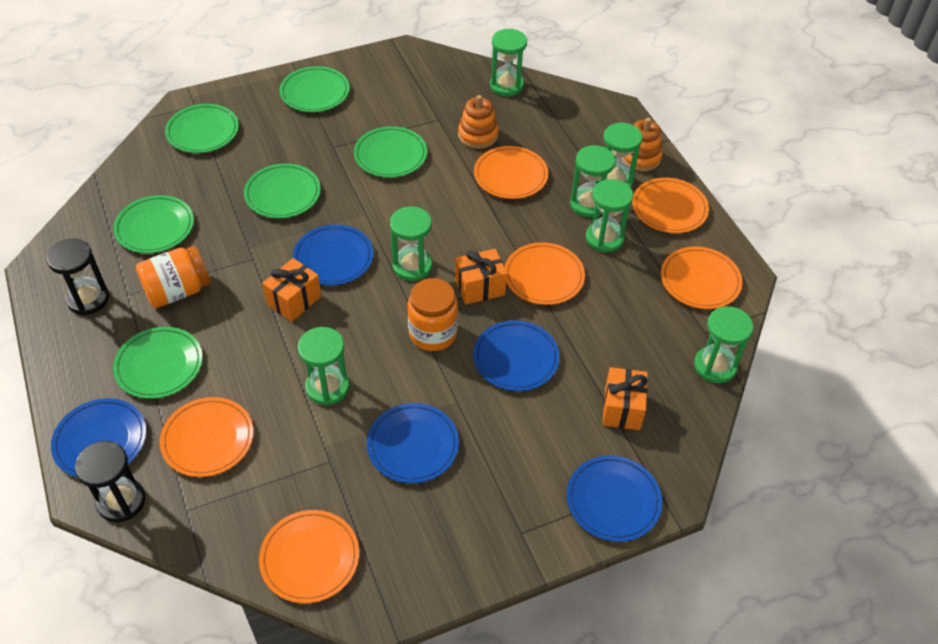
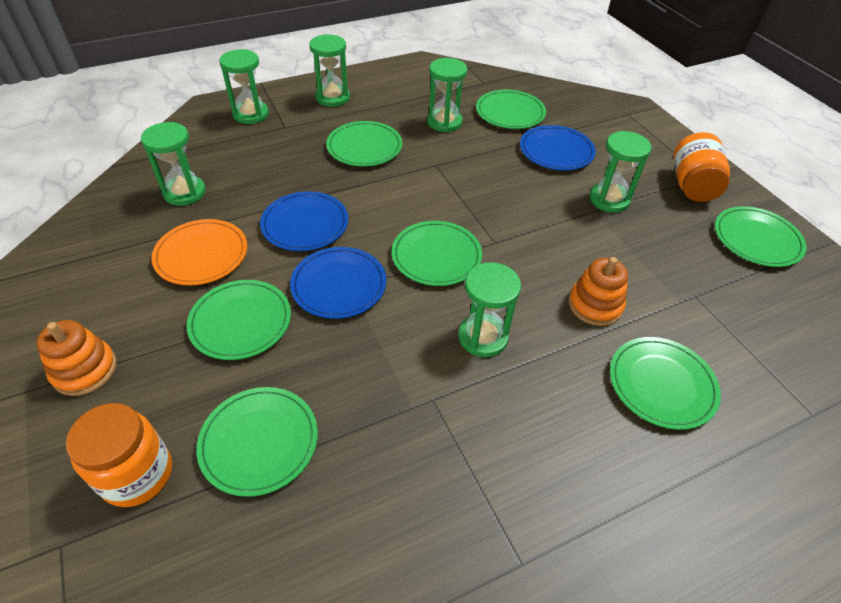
black hourglass: 2 -> 0
blue plate: 5 -> 3
green hourglass: 7 -> 6
green plate: 6 -> 7
orange gift: 3 -> 0
orange plate: 6 -> 1

